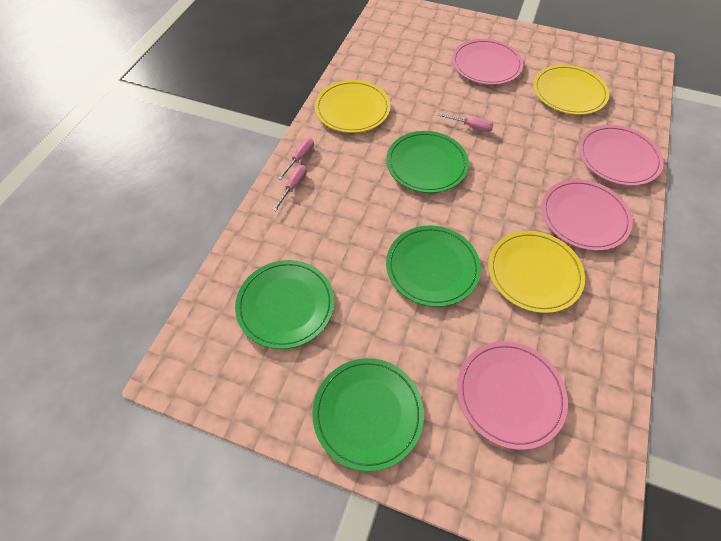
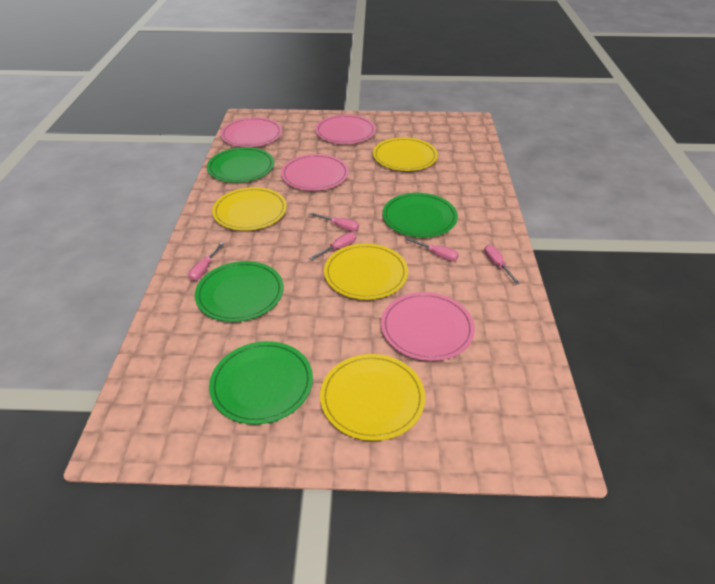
pink screwdriver: 3 -> 5
yellow plate: 3 -> 4

